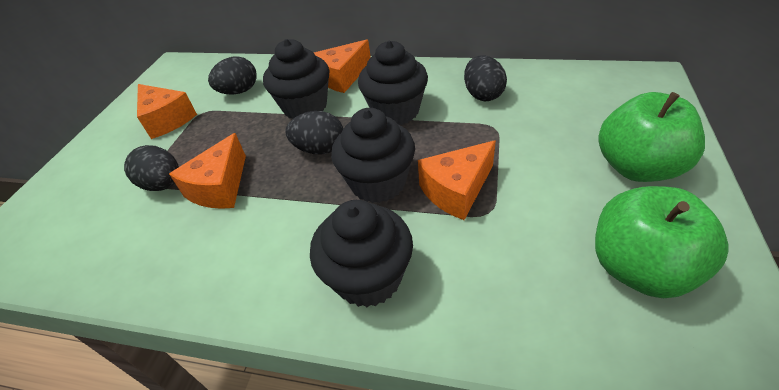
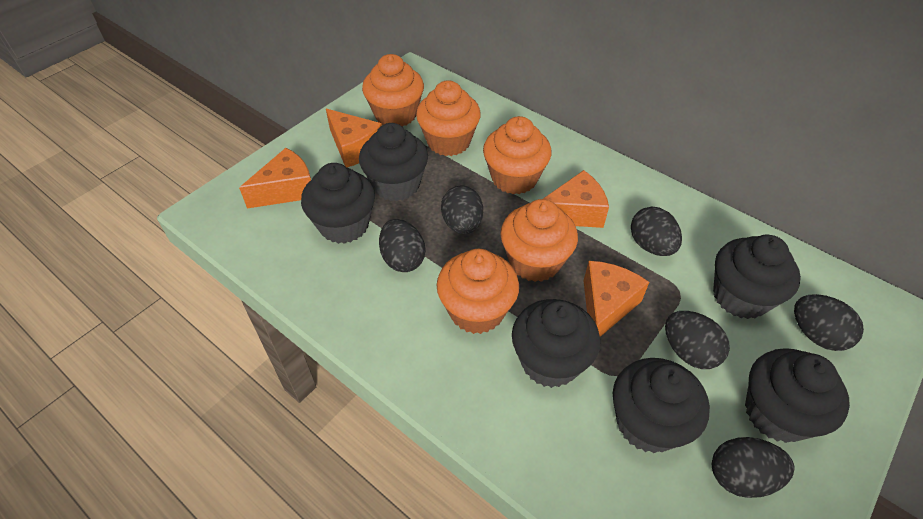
black cupcake: 4 -> 6
black egg: 4 -> 6
green apple: 2 -> 0
orange cupcake: 0 -> 5

